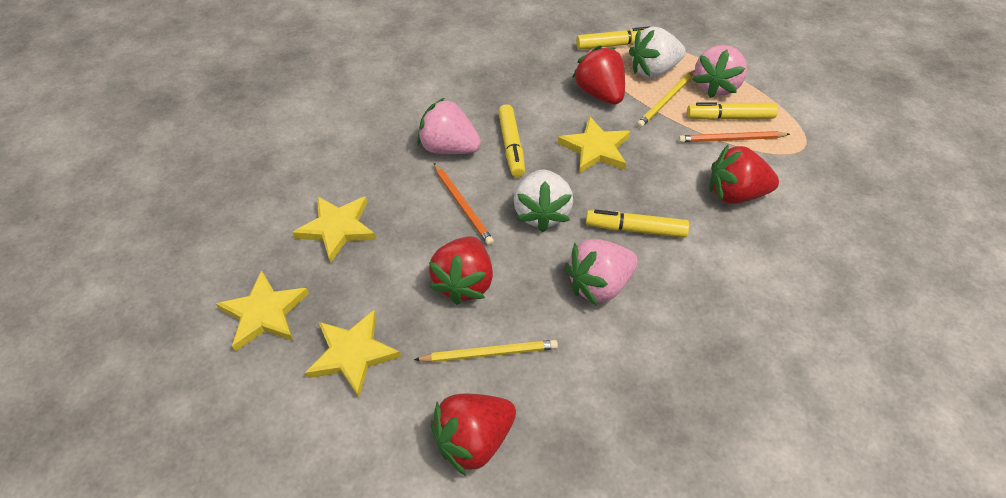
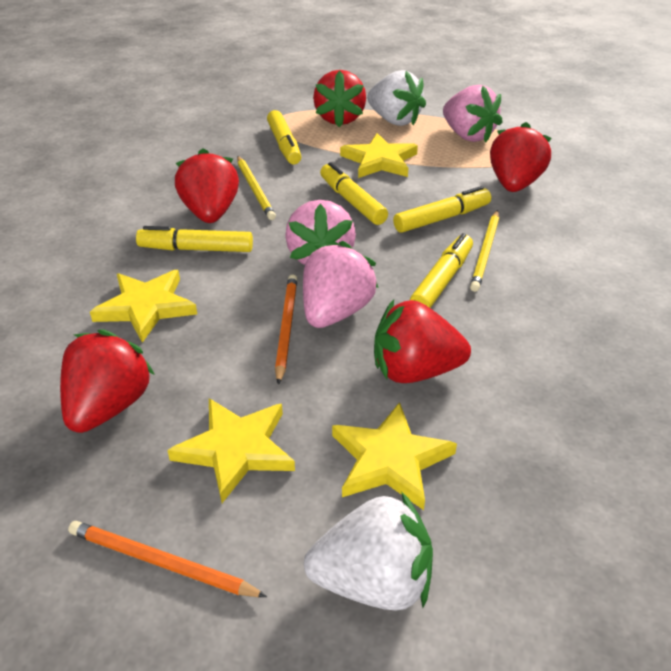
red strawberry: 4 -> 5
yellow marker: 4 -> 5

